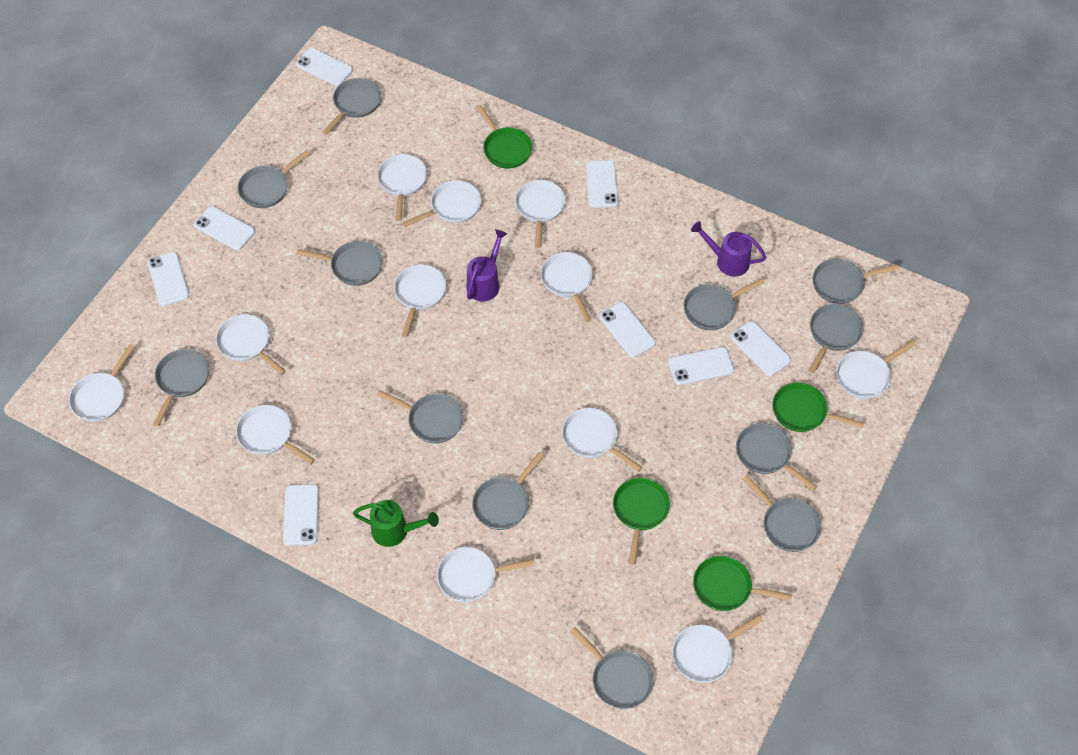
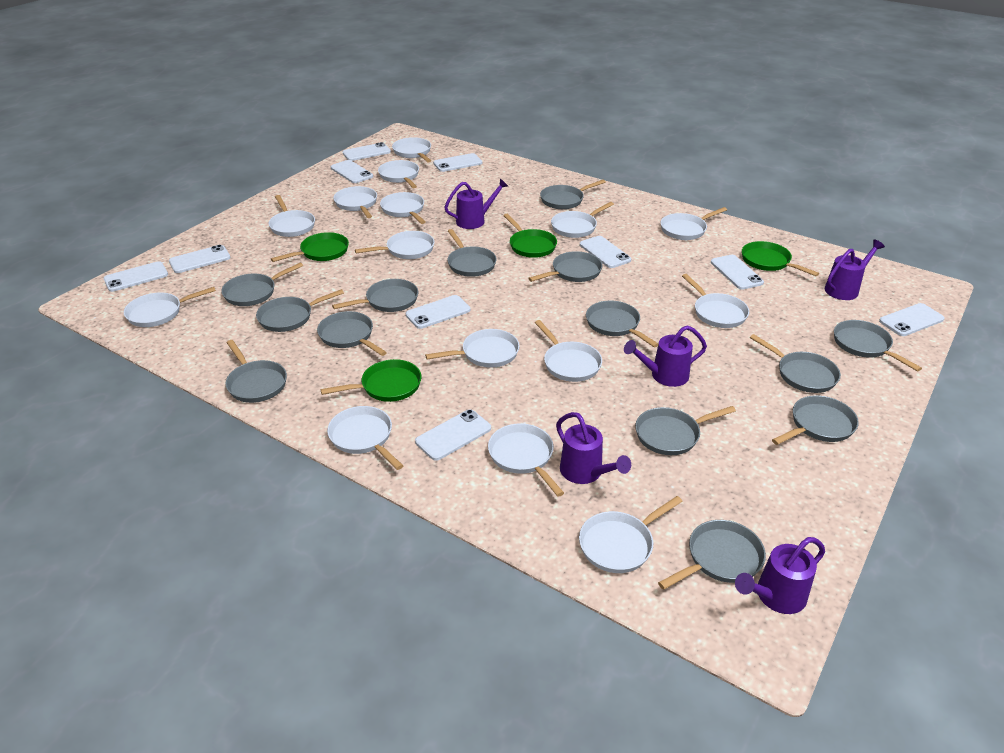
green watering can: 1 -> 0
grey pan: 12 -> 14
purple watering can: 2 -> 5
white pan: 12 -> 15
white phone: 8 -> 10

